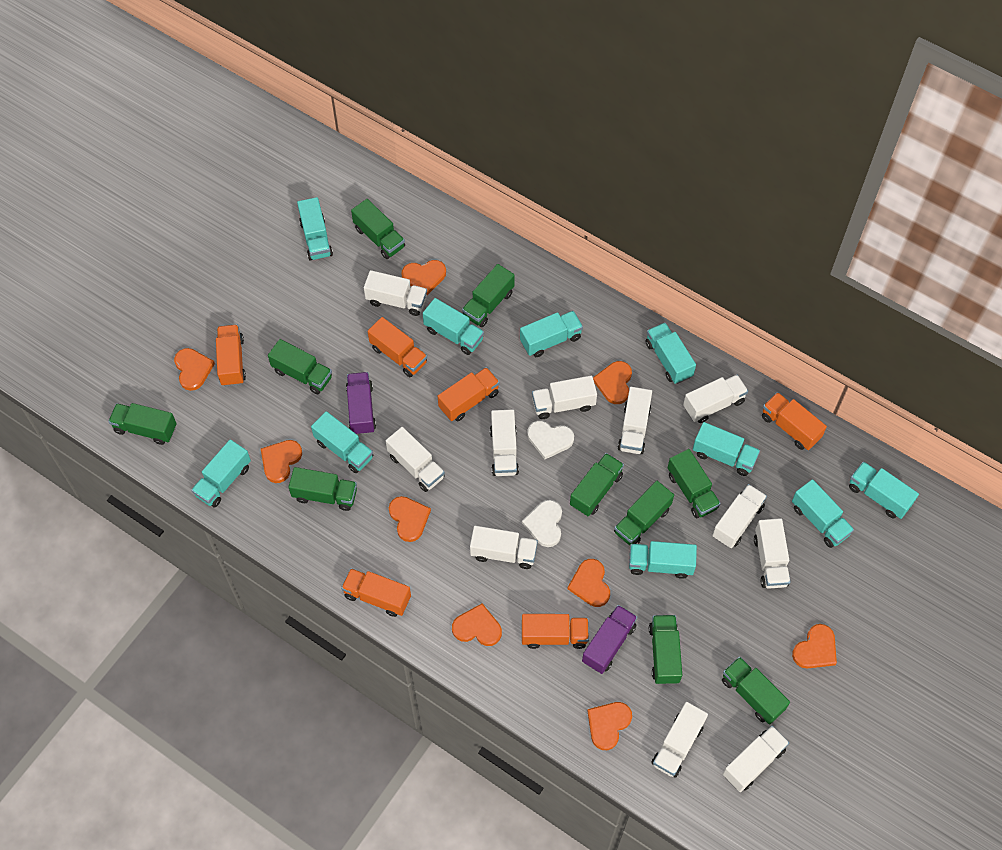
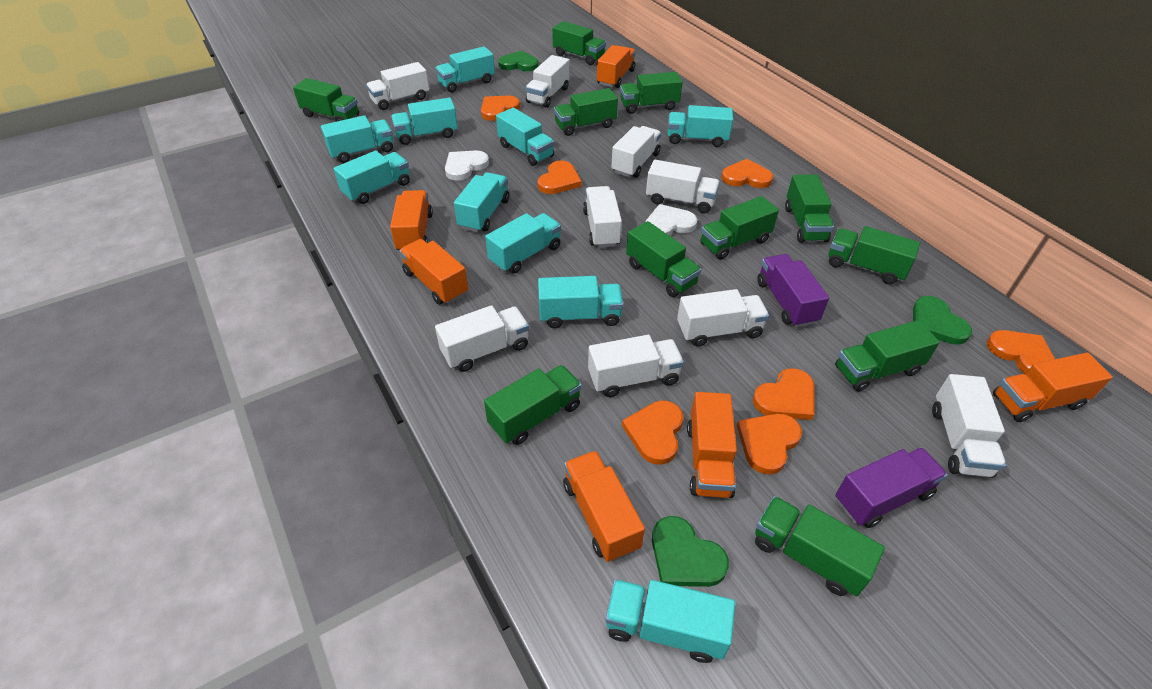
green heart: 0 -> 3
green truck: 10 -> 11
orange heart: 9 -> 7
white truck: 11 -> 9

